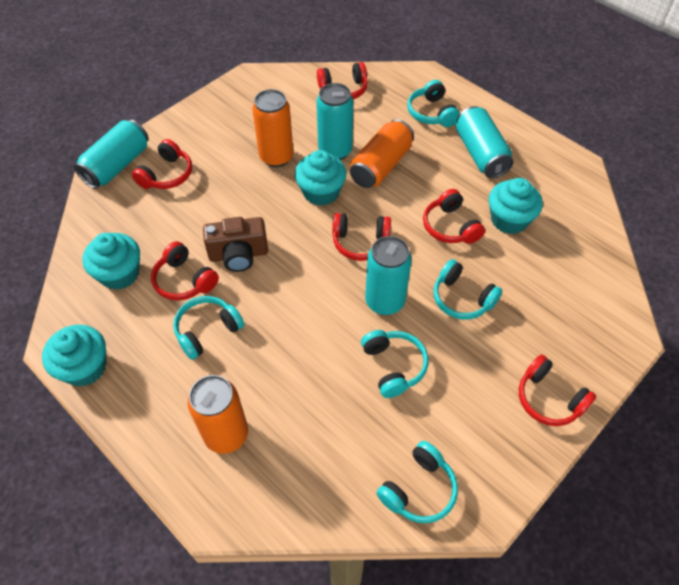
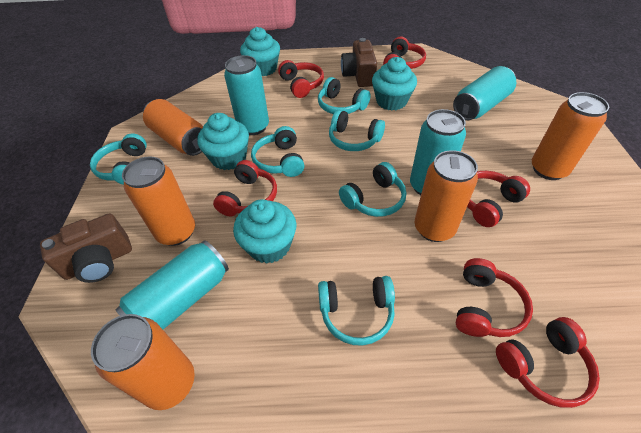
brown camera: 1 -> 2
orange can: 3 -> 5
turquoise headphones: 5 -> 6

